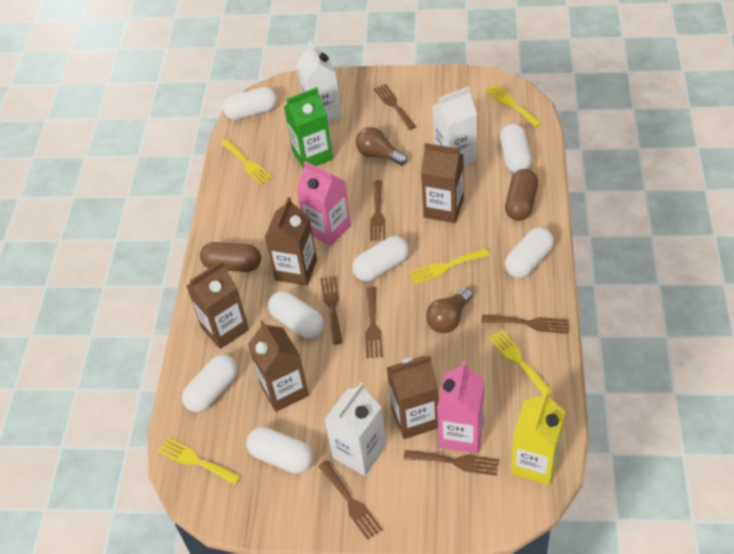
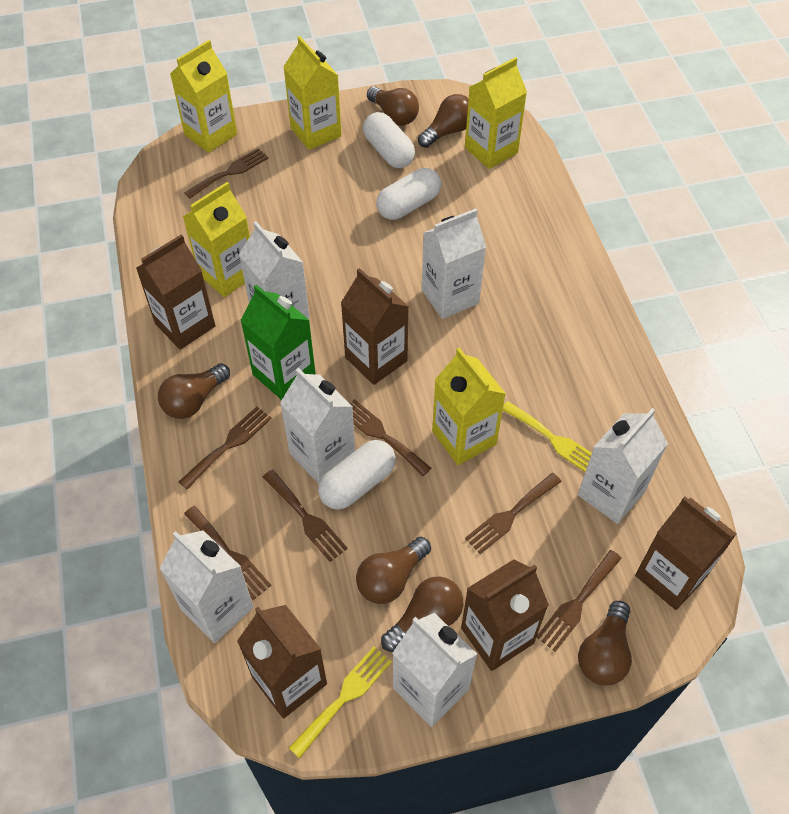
brown capsule: 2 -> 0
brown light bulb: 2 -> 6
pink carton: 2 -> 0
white capsule: 7 -> 3
white carton: 3 -> 6
yellow carton: 1 -> 5
yellow fork: 5 -> 2

